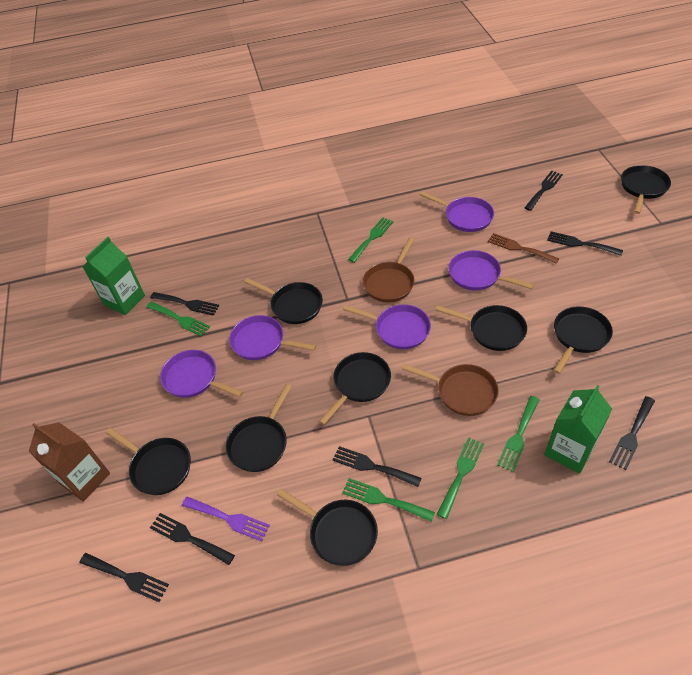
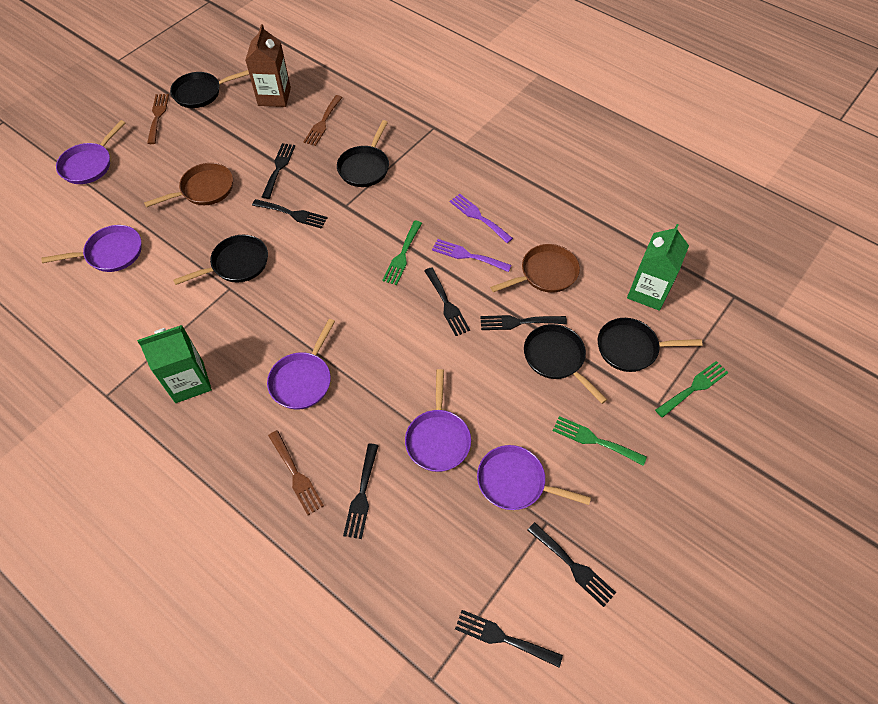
black pan: 8 -> 5
brown fork: 1 -> 3
green fork: 5 -> 3
purple fork: 1 -> 2

